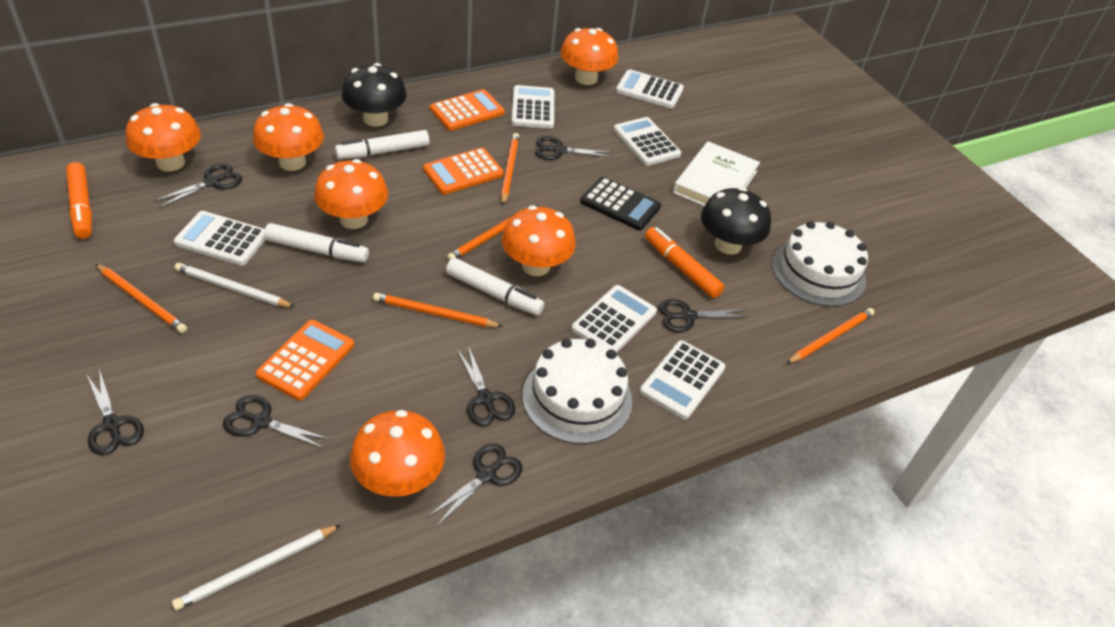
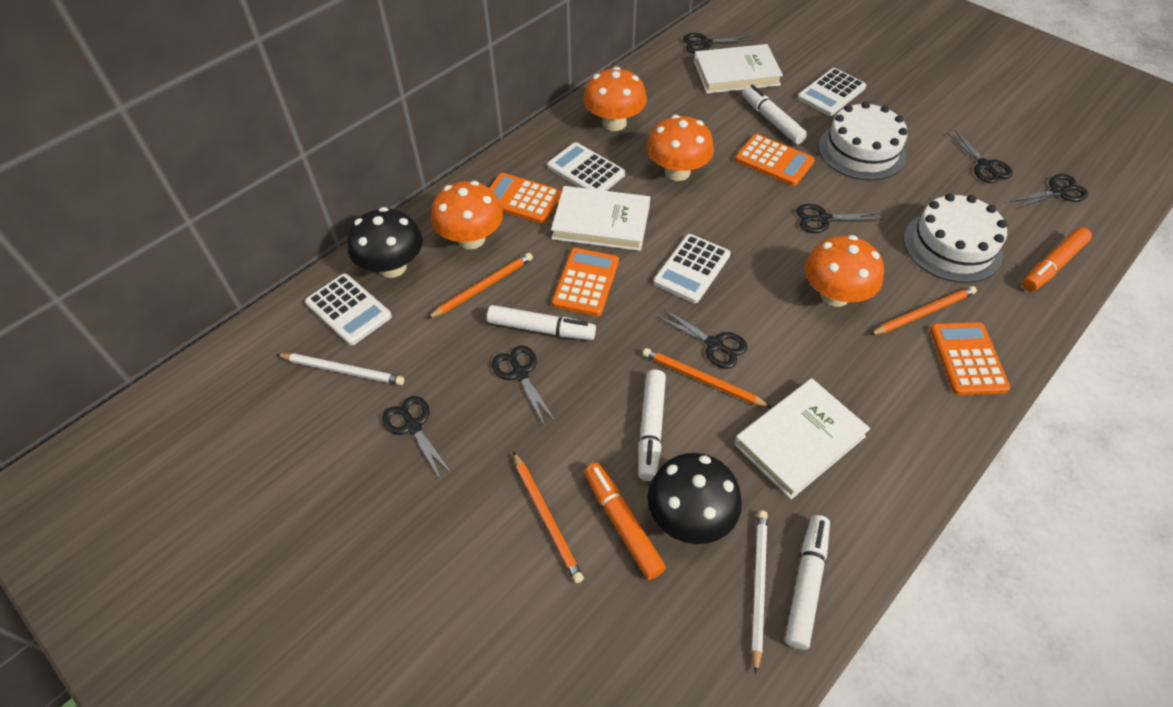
black calculator: 1 -> 0
orange calculator: 3 -> 4
orange mushroom: 6 -> 4
orange pencil: 5 -> 4
white book: 1 -> 3
white calculator: 6 -> 4
white marker: 3 -> 4

